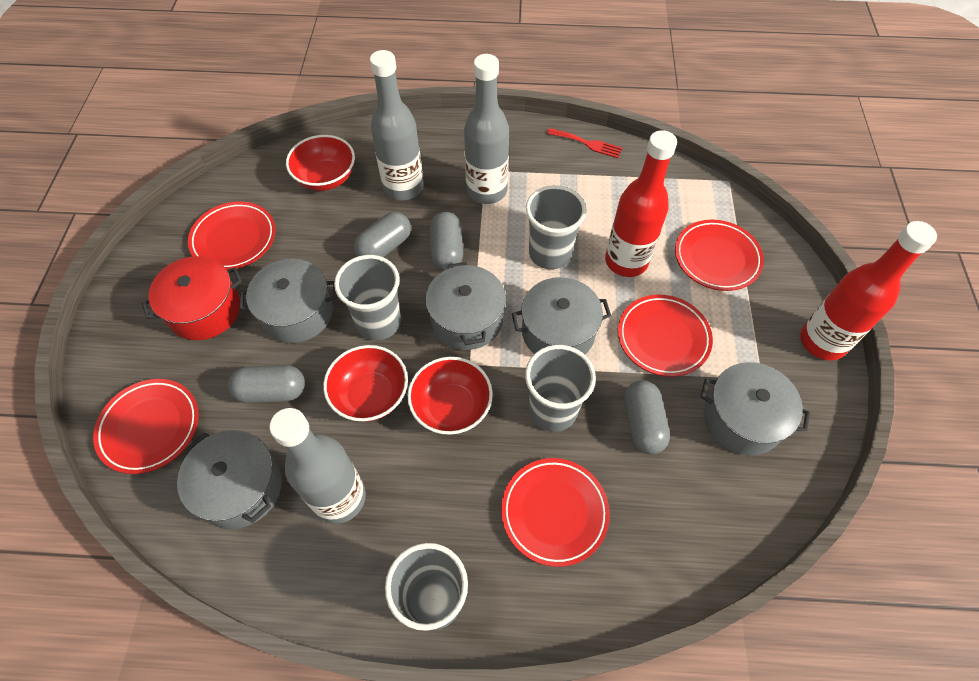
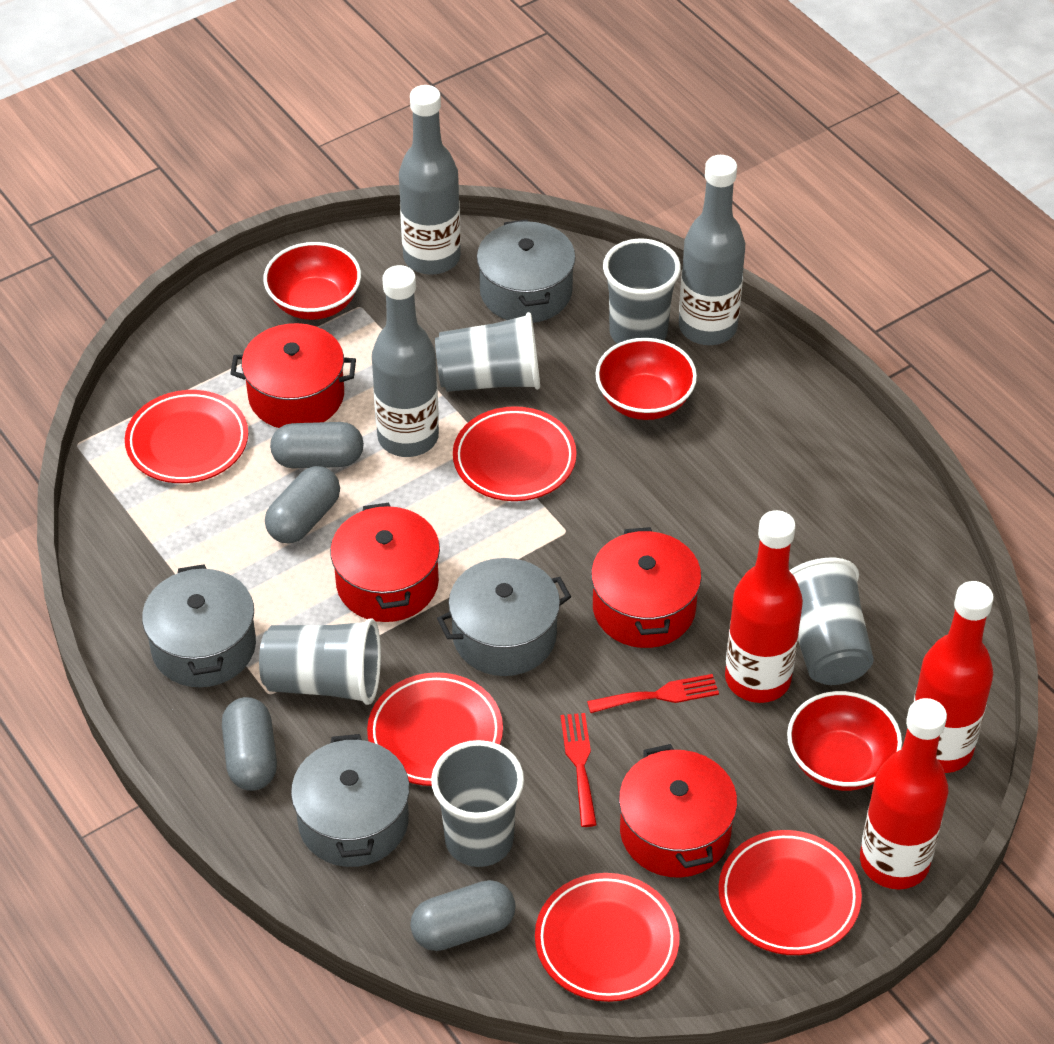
grey cup: 4 -> 5
grey pot: 5 -> 4
red bottle: 2 -> 3
red fork: 1 -> 2
red pot: 1 -> 4

